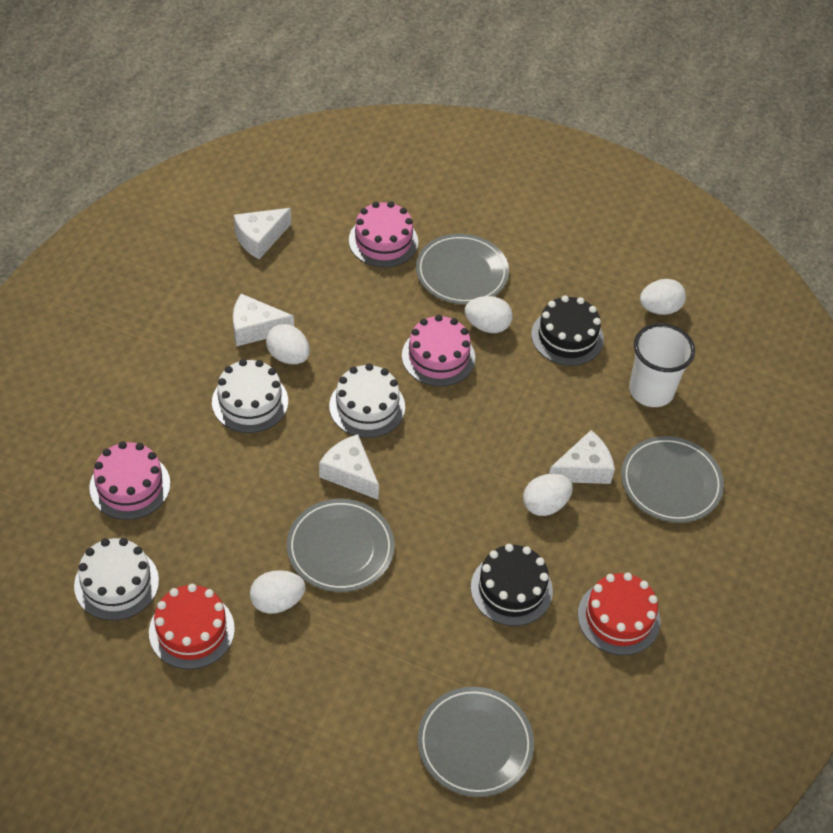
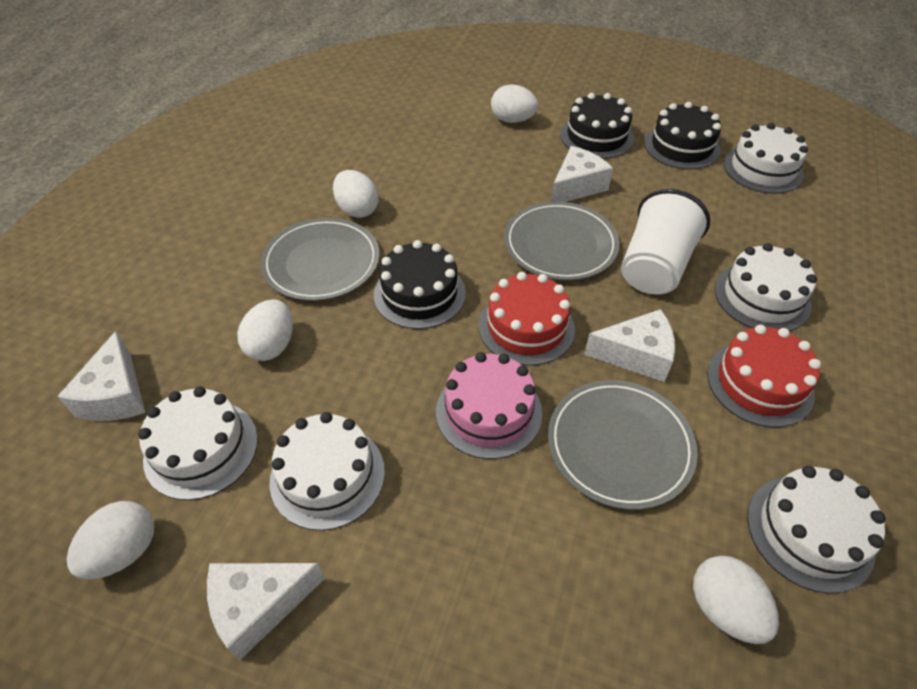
black cake: 2 -> 3
grey plate: 4 -> 3
pink cake: 3 -> 1
white cake: 3 -> 5

